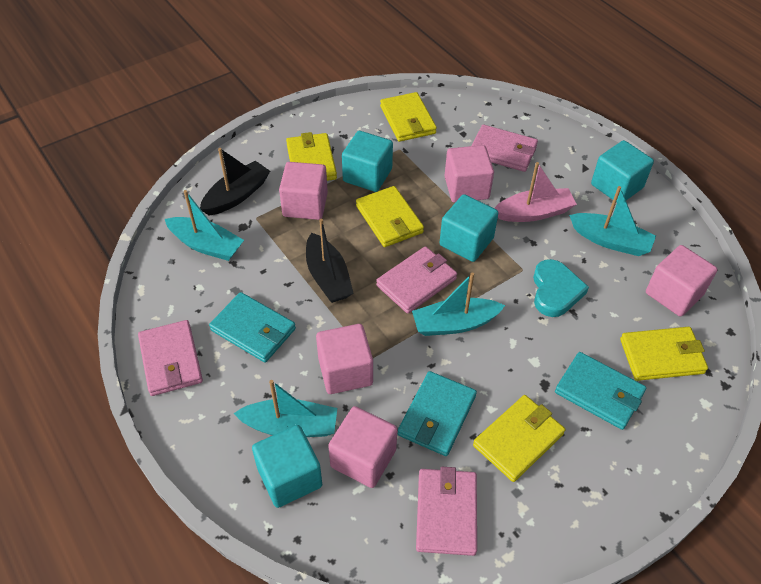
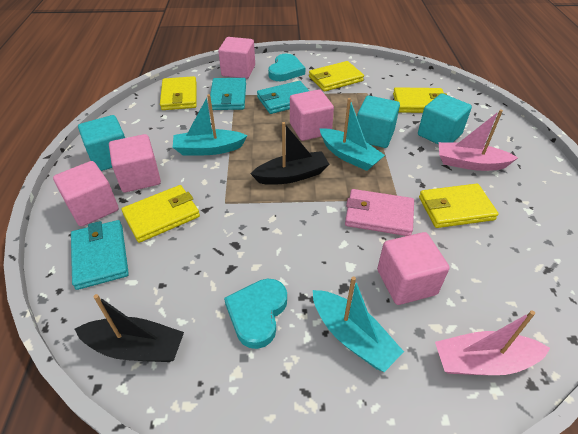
pink boat: 1 -> 2
pink wallet: 4 -> 1
turquoise boat: 4 -> 3
turquoise cube: 4 -> 3
turquoise heart: 1 -> 2

